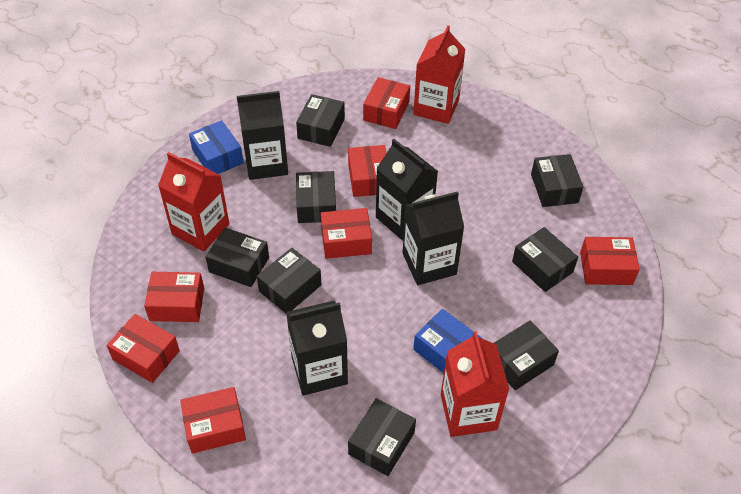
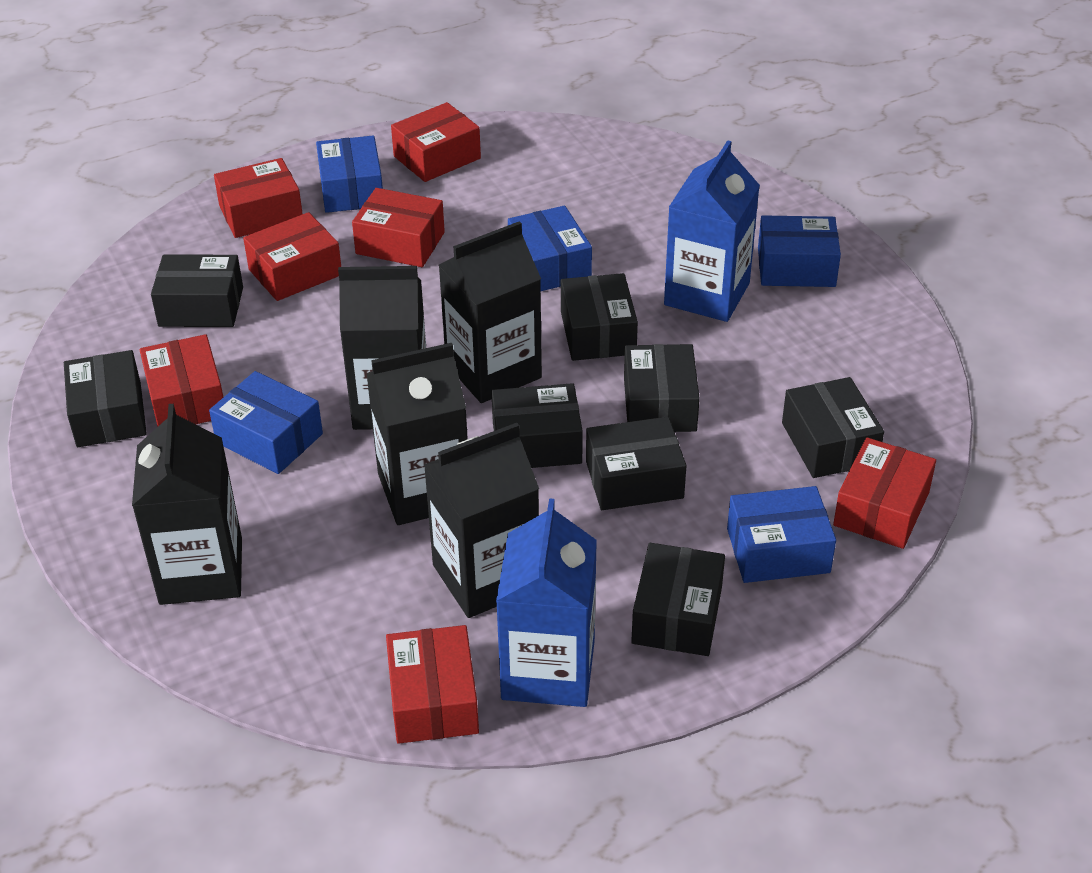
black carton: 4 -> 5
blue box: 2 -> 5
blue carton: 0 -> 2
red carton: 3 -> 0

